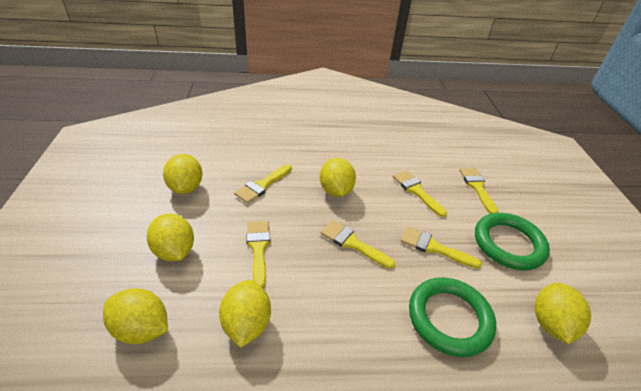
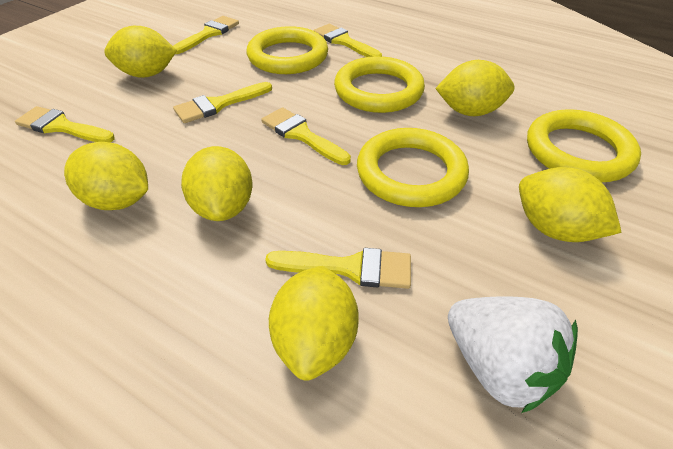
green ring: 2 -> 0
white strawberry: 0 -> 1
yellow ring: 0 -> 4

